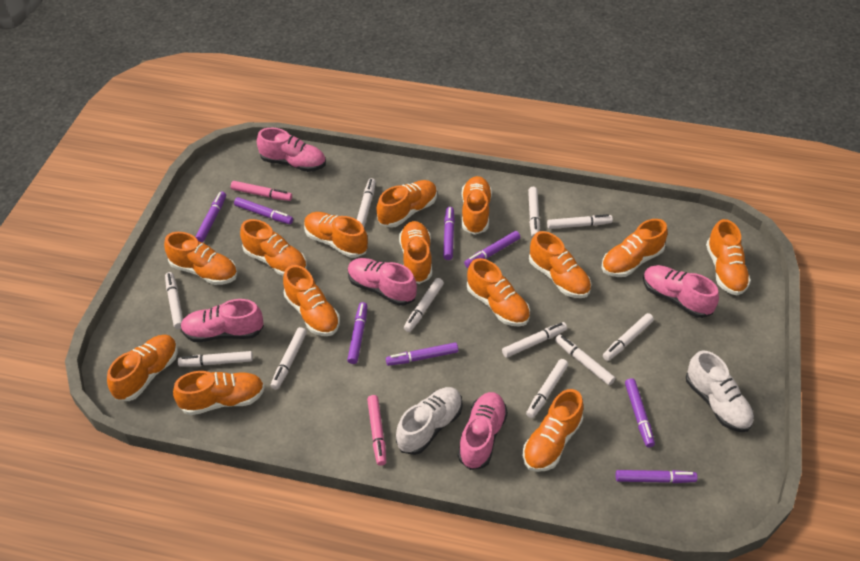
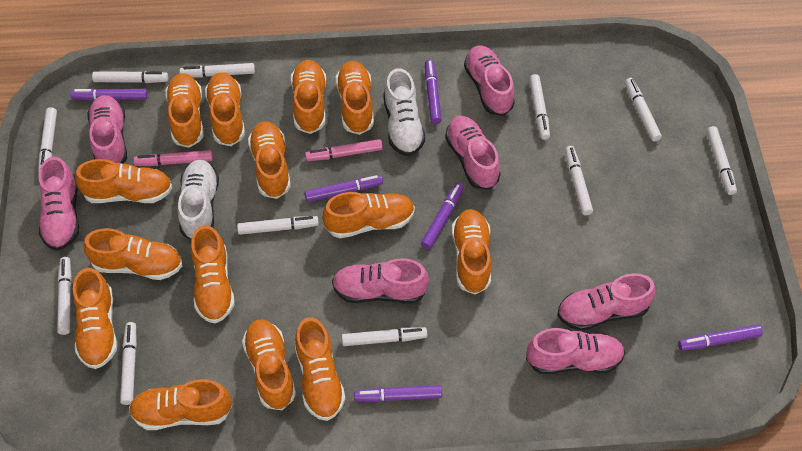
pink shoe: 5 -> 7
purple marker: 8 -> 6

